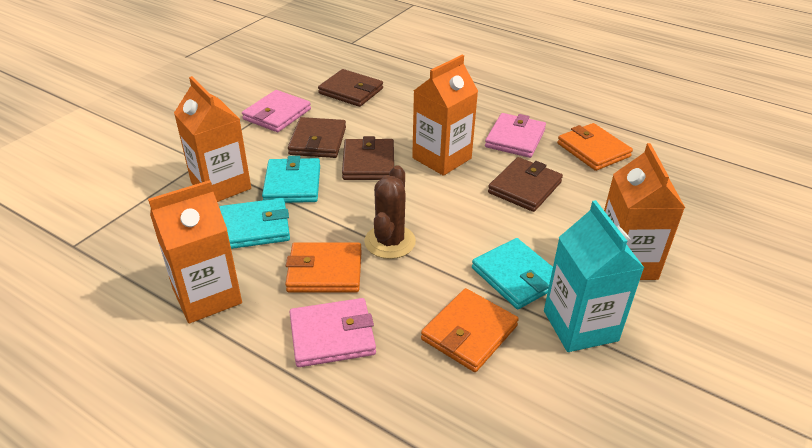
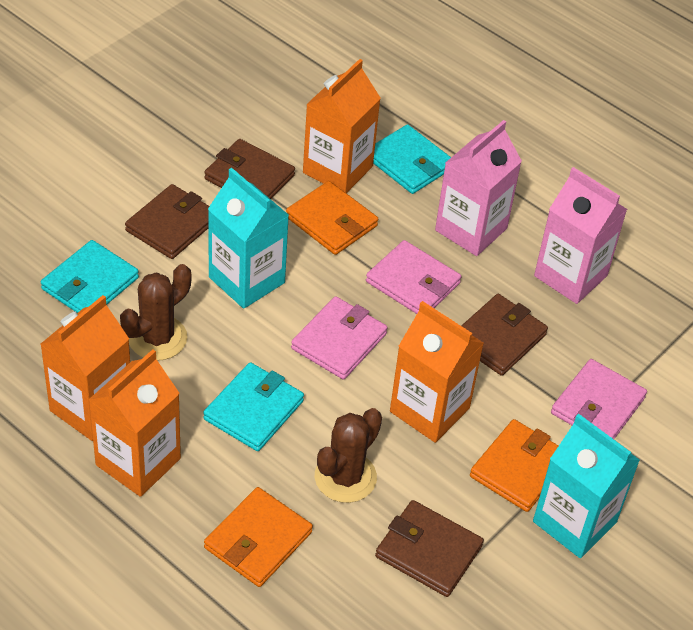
brown cactus: 1 -> 2
pink carton: 0 -> 2
turquoise carton: 1 -> 2

